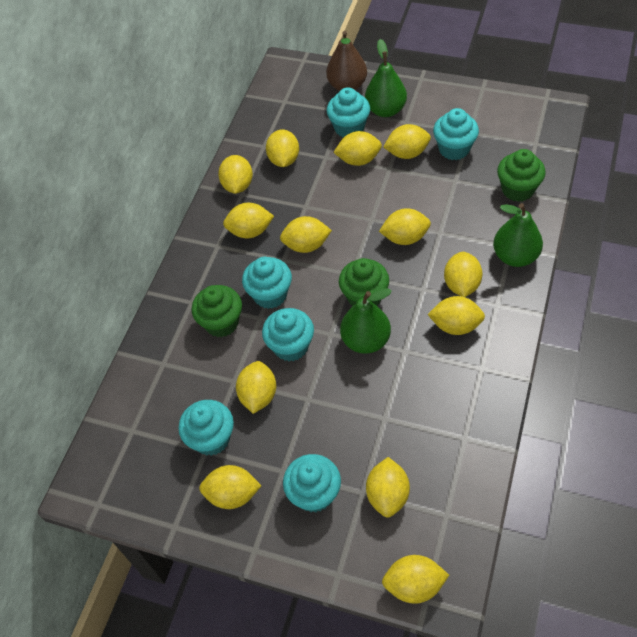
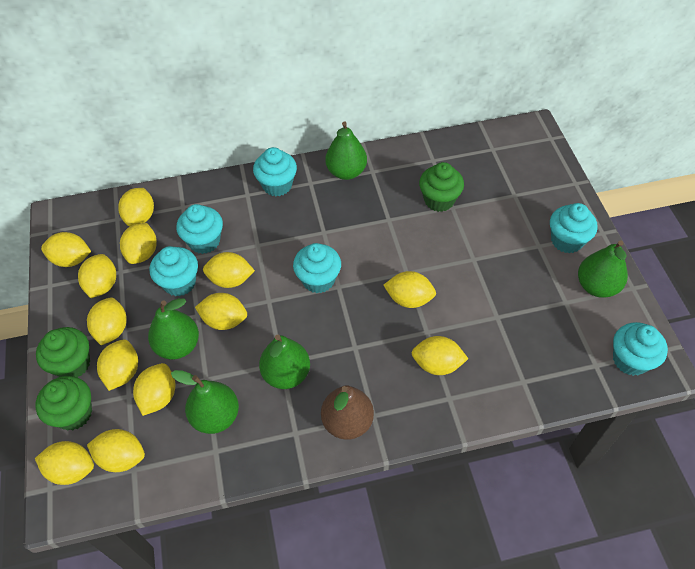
green pear: 3 -> 5

